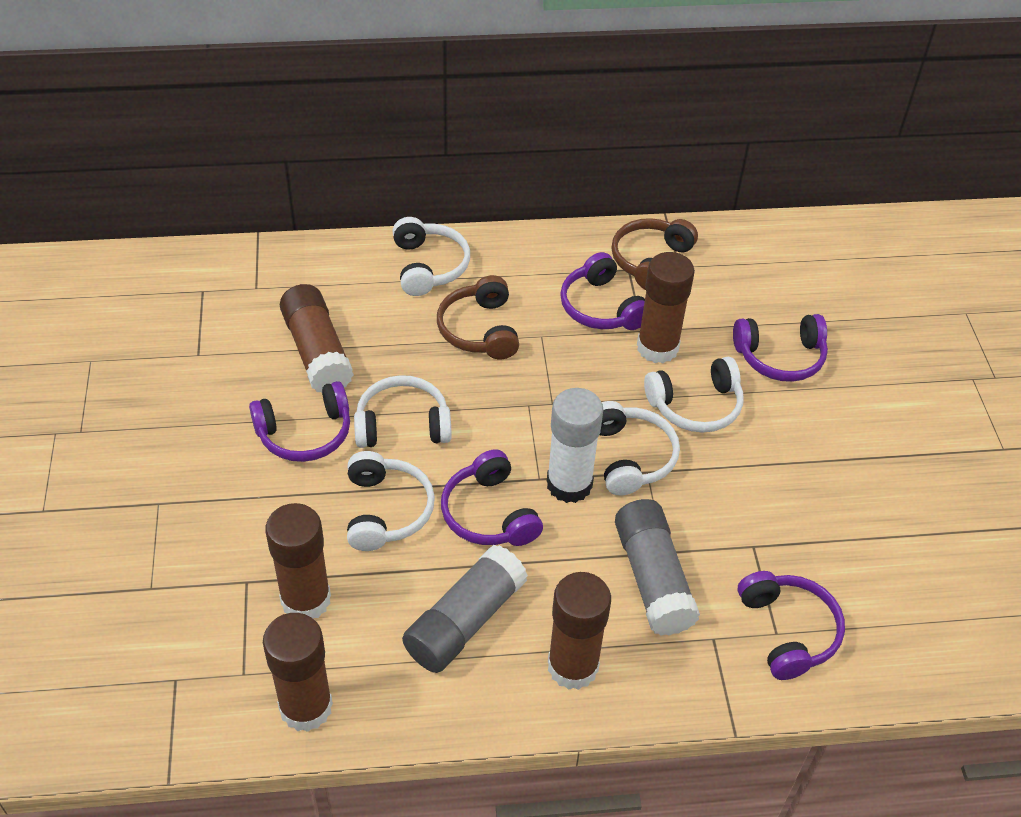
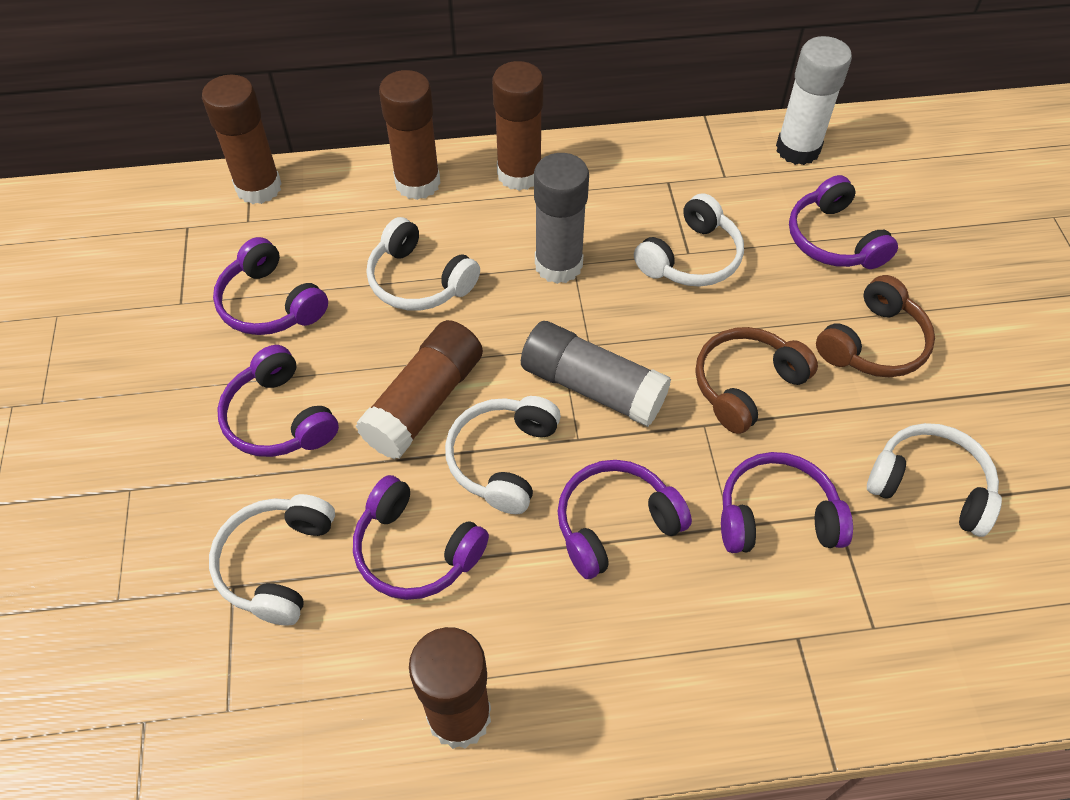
purple headphones: 5 -> 6

